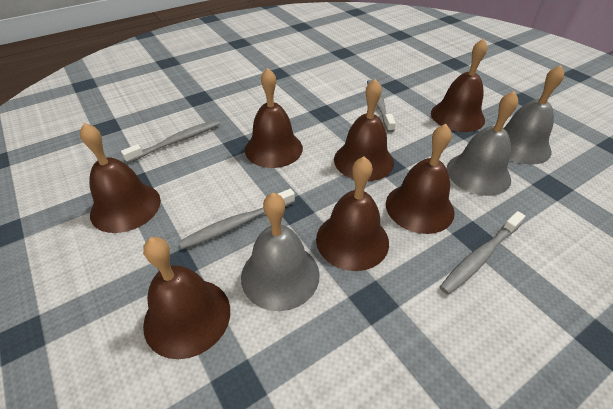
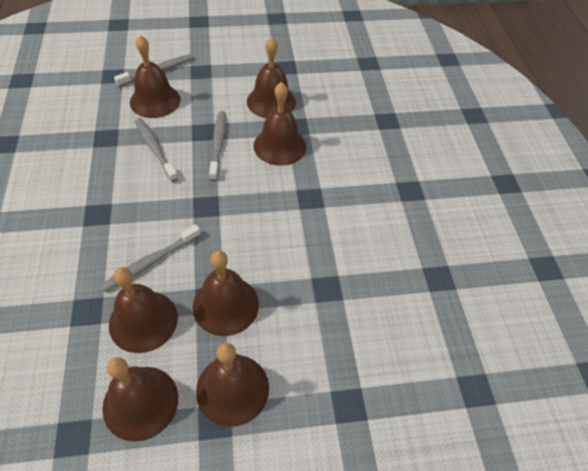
grey bell: 3 -> 0

